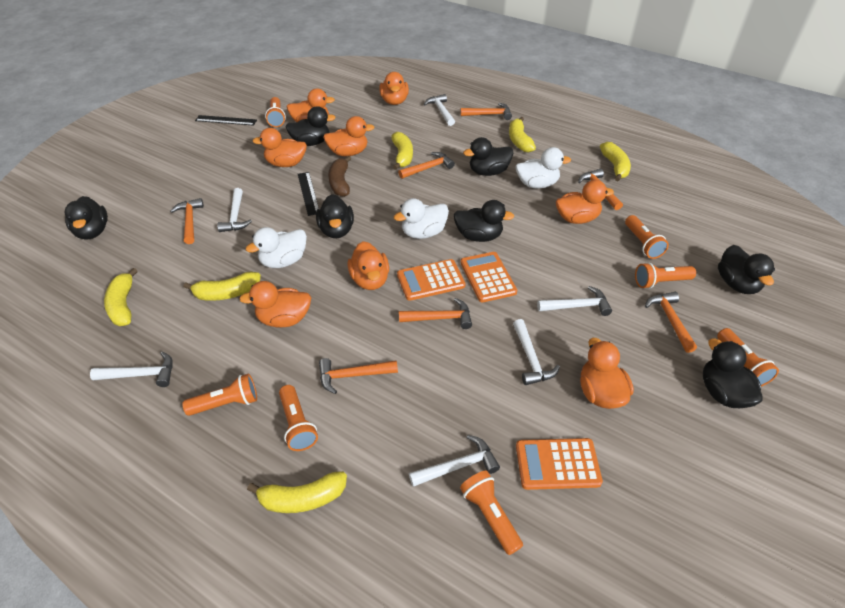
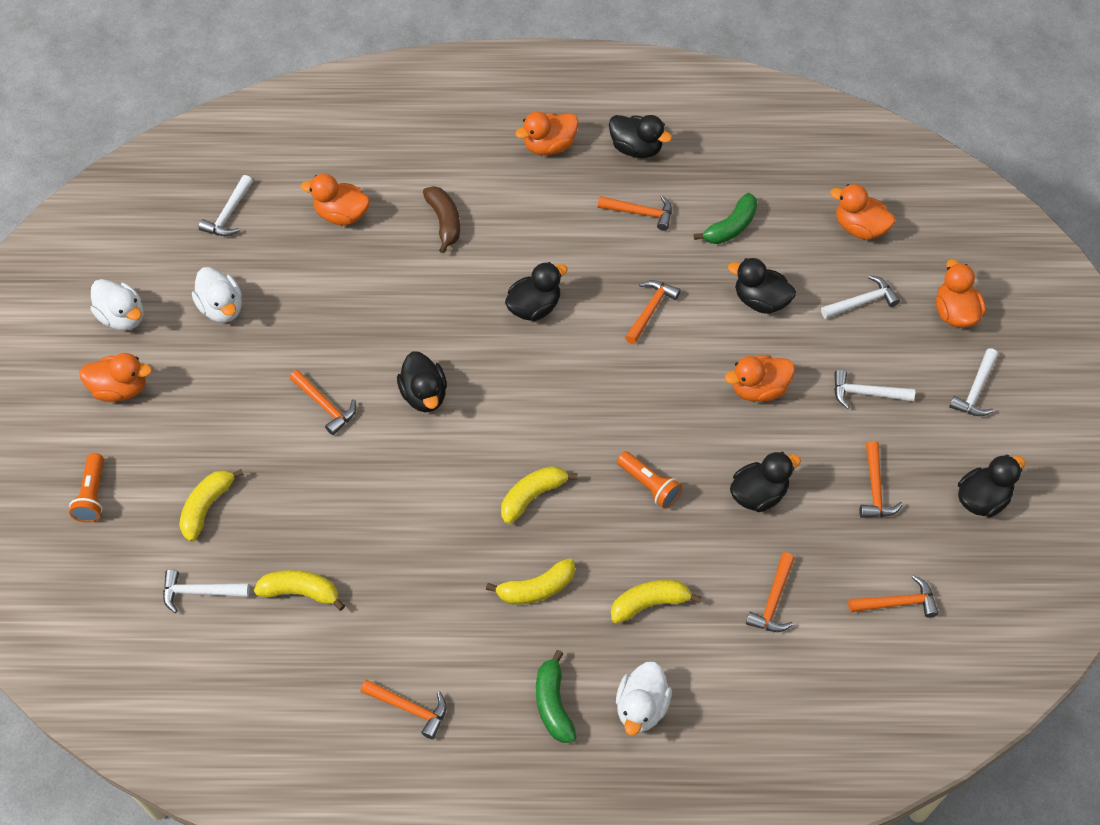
black duck: 7 -> 6
black ruler: 2 -> 0
green banana: 0 -> 2
orange calculator: 3 -> 0
orange duck: 8 -> 6
orange flashlight: 7 -> 2
white hammer: 6 -> 5
yellow banana: 6 -> 5

